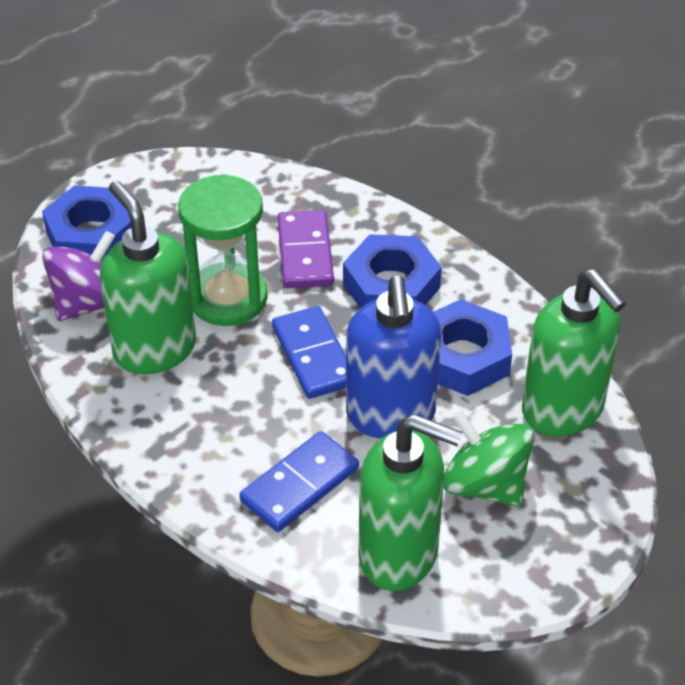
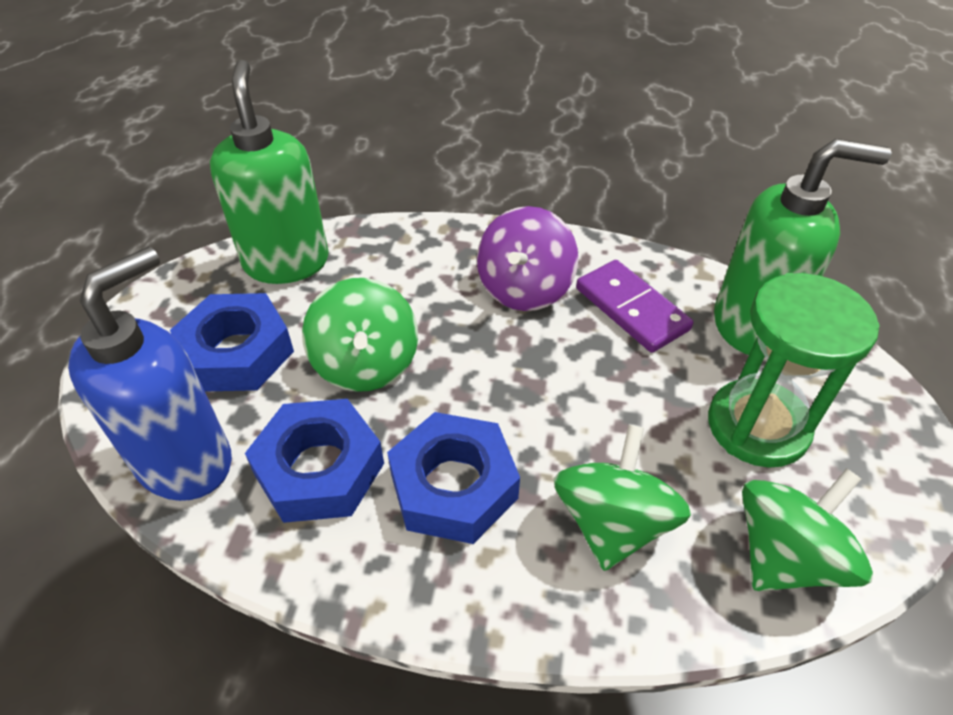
blue domino: 2 -> 0
green soap dispenser: 3 -> 2
green spinning top: 1 -> 3

